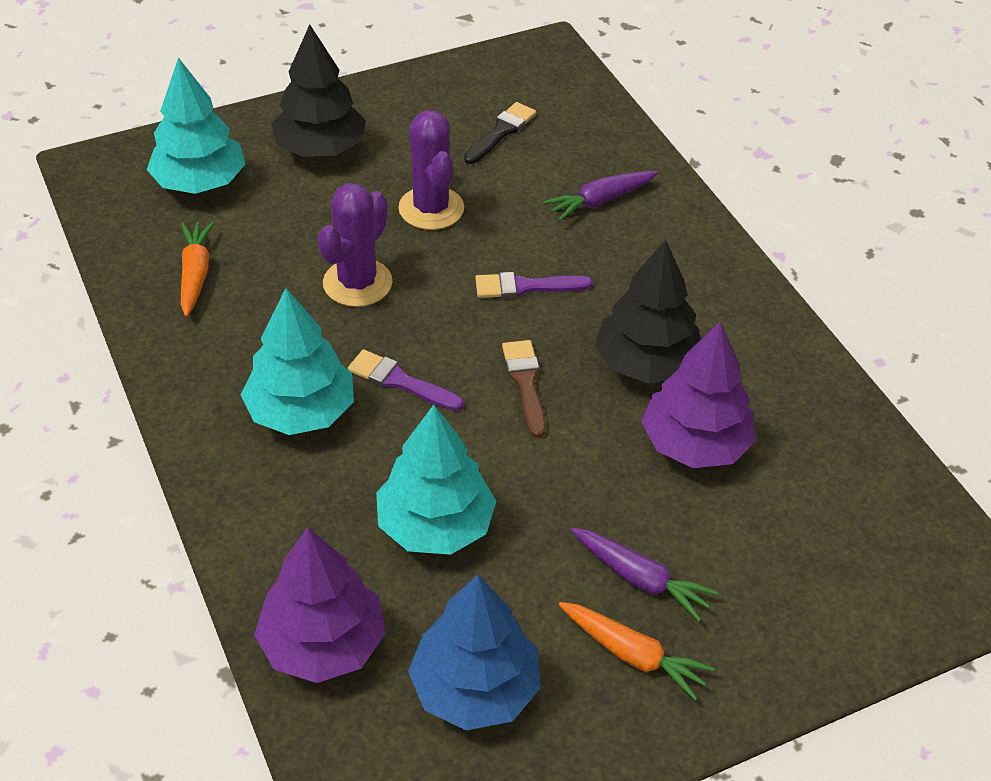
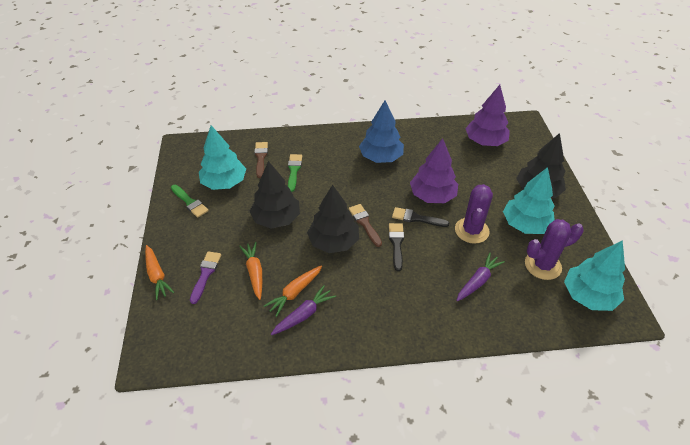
black brush: 1 -> 2
black tree: 2 -> 3
brown brush: 1 -> 2
green brush: 0 -> 2
orange carrot: 2 -> 3
purple brush: 2 -> 1

